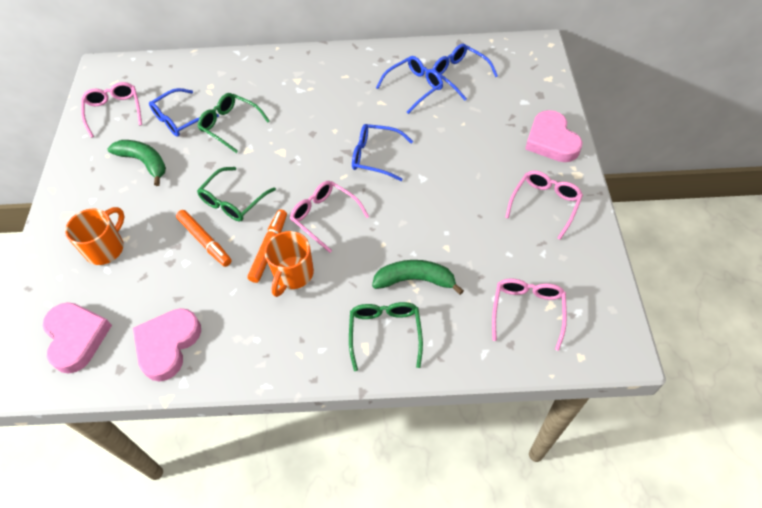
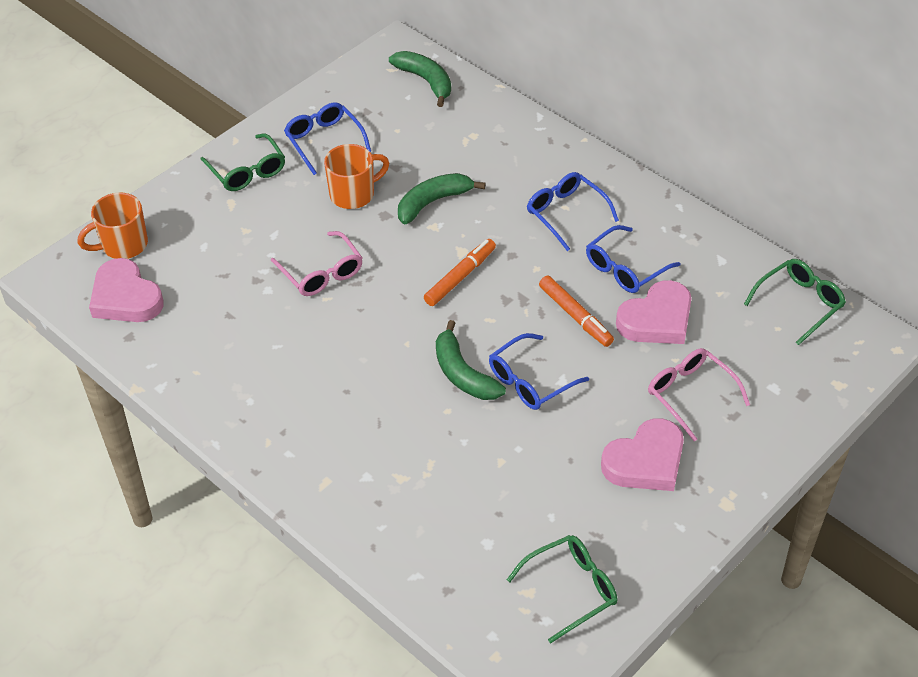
green banana: 2 -> 3
pink glasses: 4 -> 2

